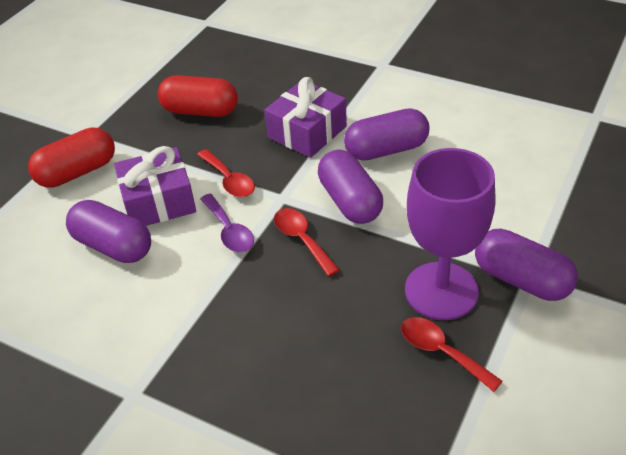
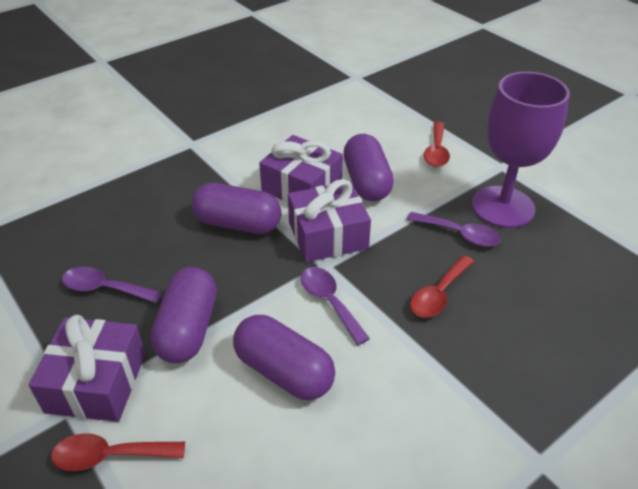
purple gift: 2 -> 3
purple spoon: 1 -> 3
red capsule: 2 -> 0

